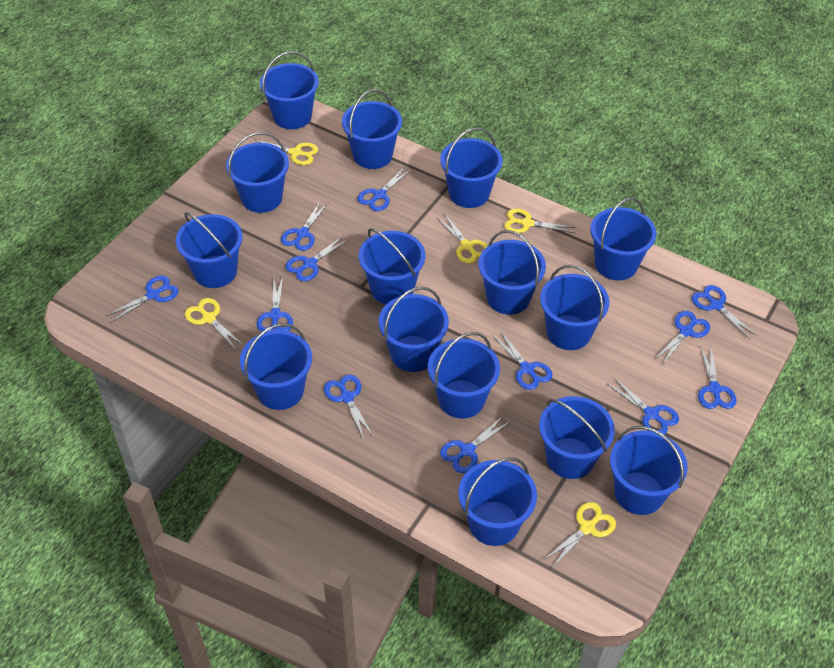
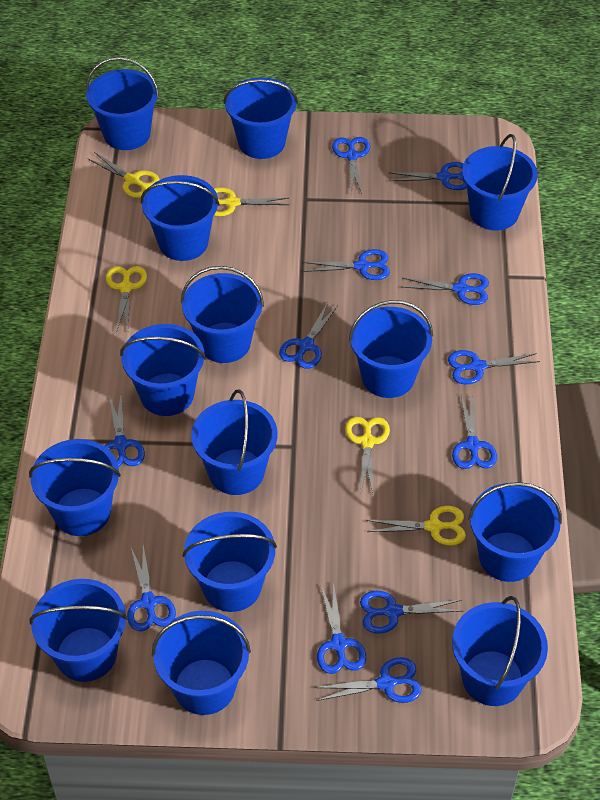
blue bucket: 15 -> 14

